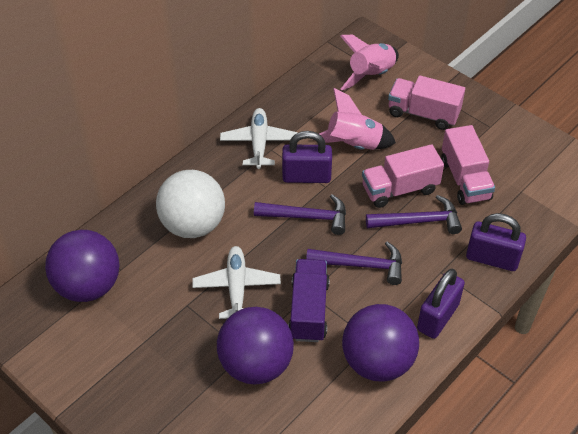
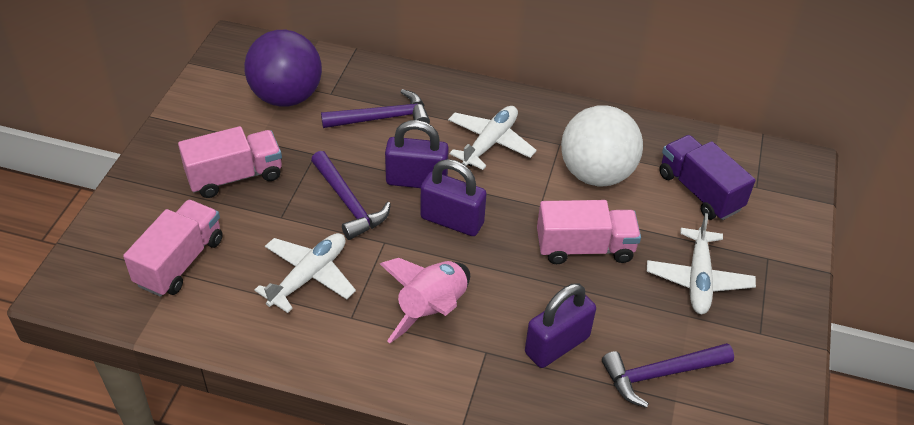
pink rocket: 2 -> 1
purple ball: 3 -> 1
white plane: 2 -> 3

